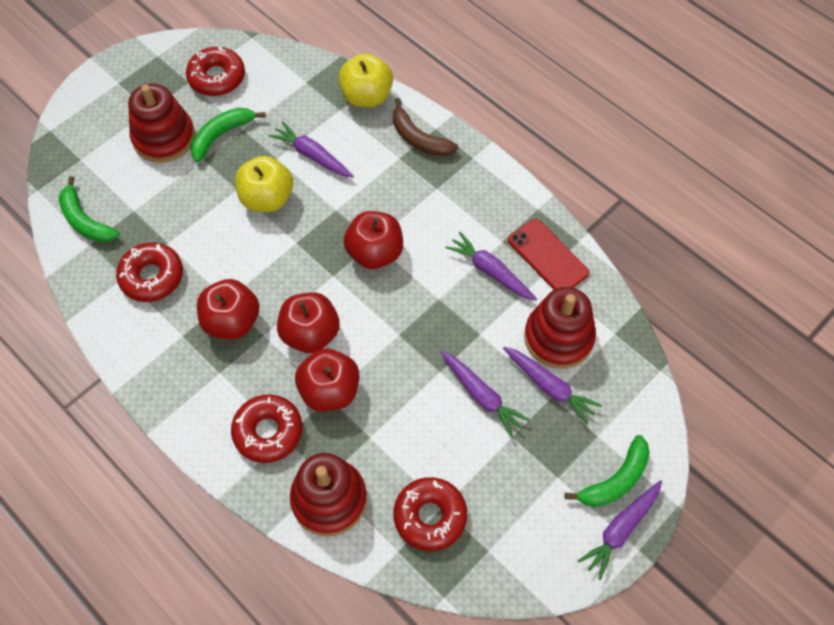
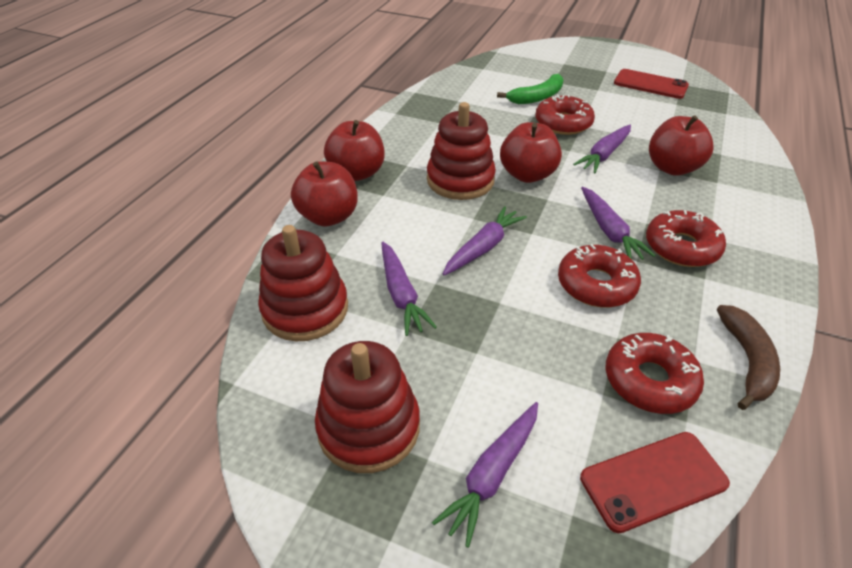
green banana: 3 -> 1
red phone: 1 -> 2
yellow apple: 2 -> 0

